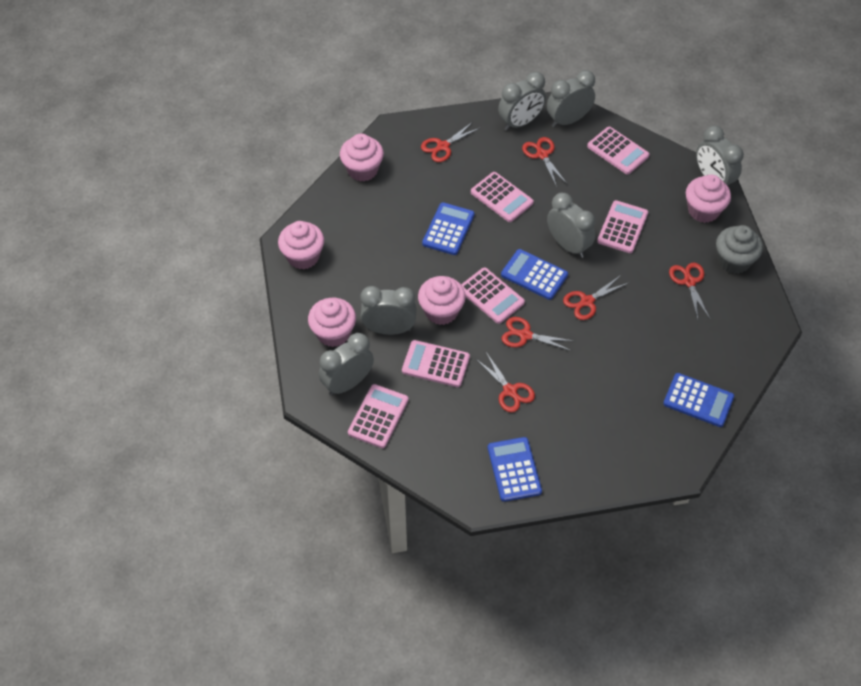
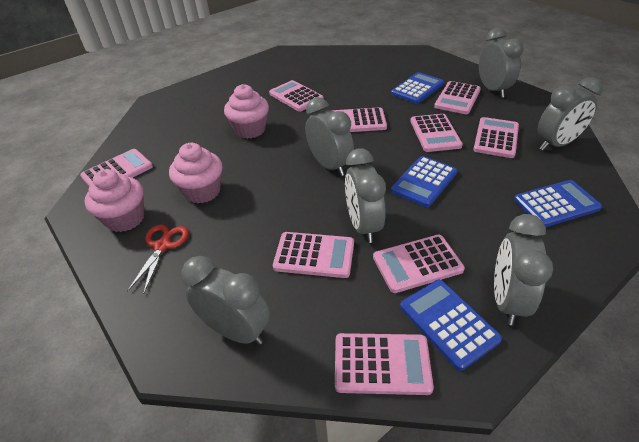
grey cupcake: 1 -> 0
pink calculator: 6 -> 9
pink cupcake: 5 -> 3
red scissors: 6 -> 1

